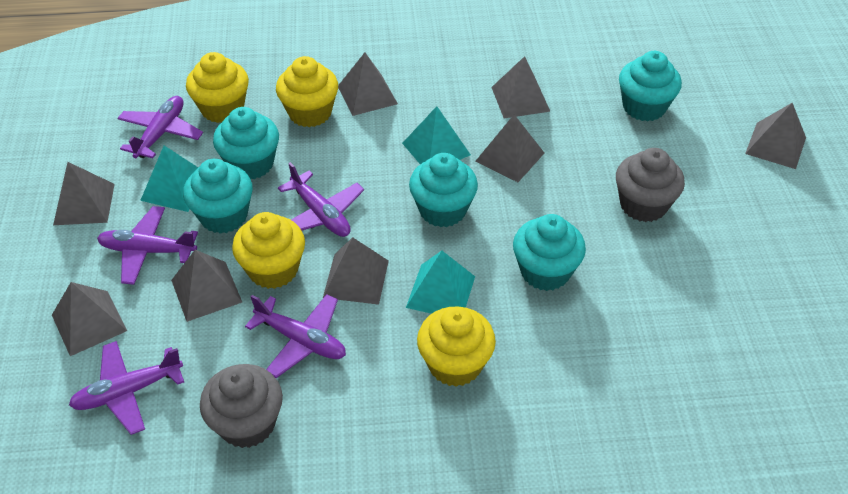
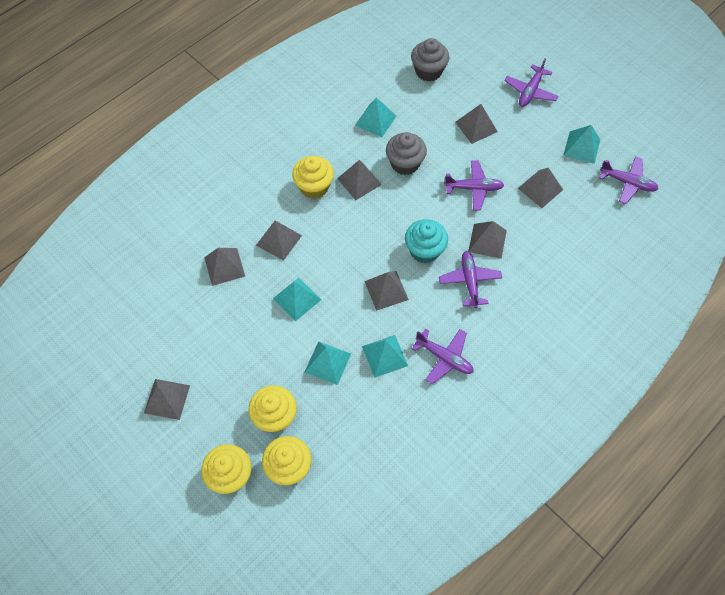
turquoise cupcake: 5 -> 1
turquoise pyramid: 3 -> 5

